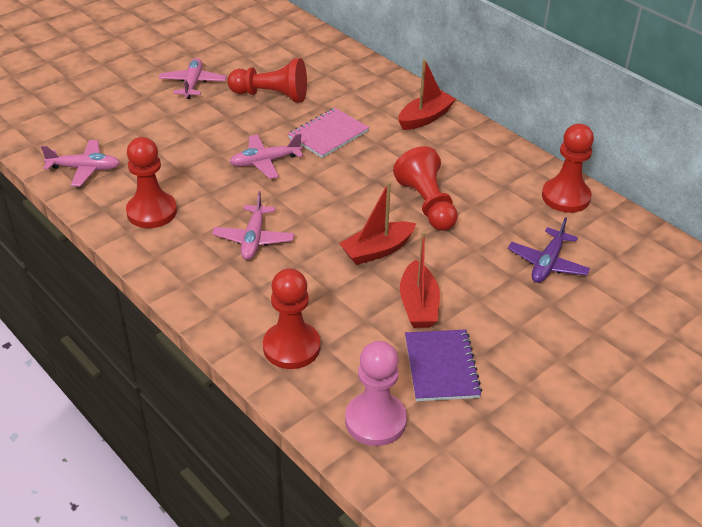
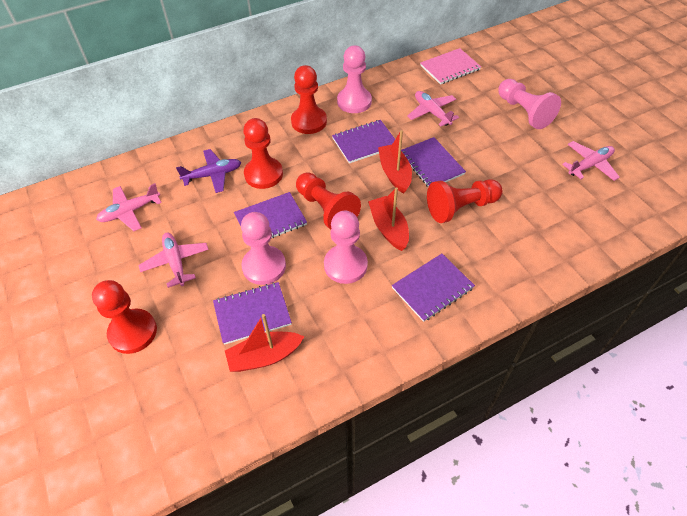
pink pawn: 1 -> 4
purple notebook: 1 -> 5

